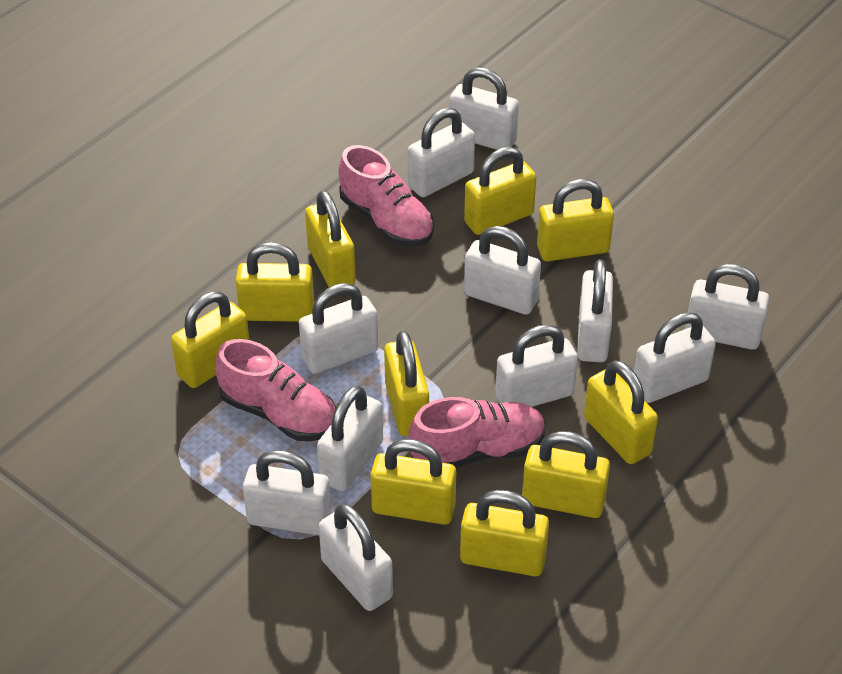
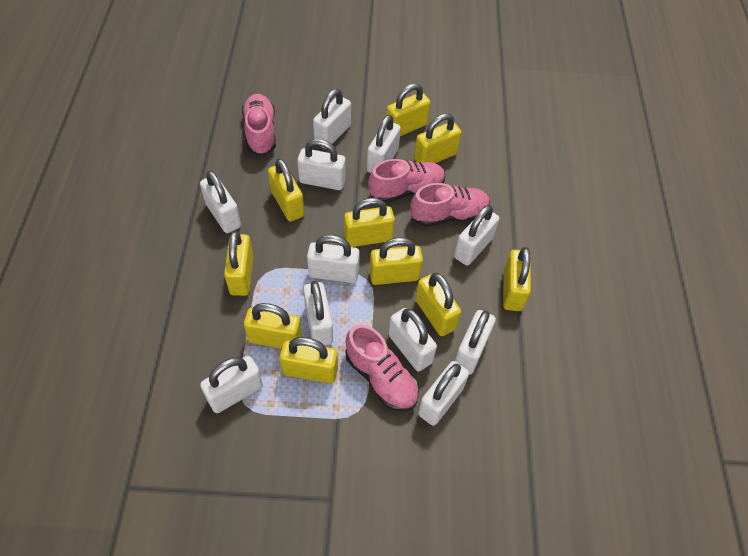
pink shoe: 3 -> 4

